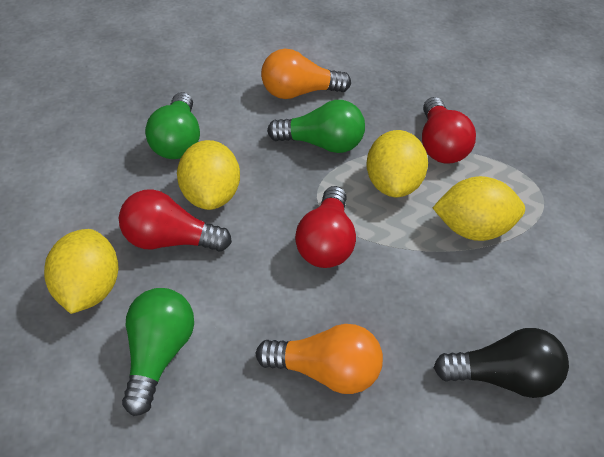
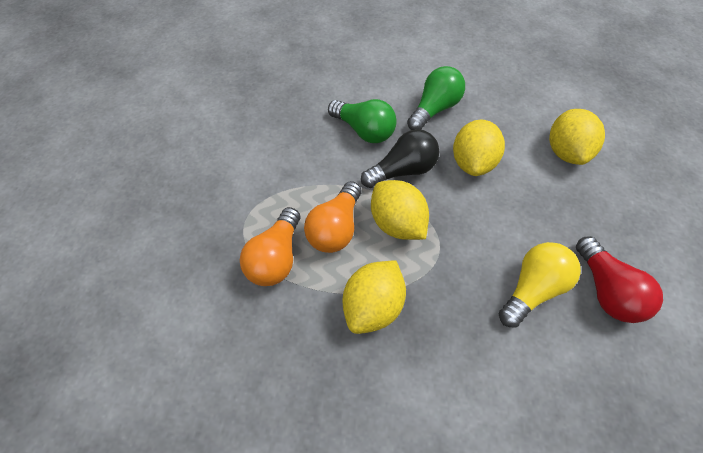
green light bulb: 3 -> 2
red light bulb: 3 -> 1
yellow light bulb: 0 -> 1

